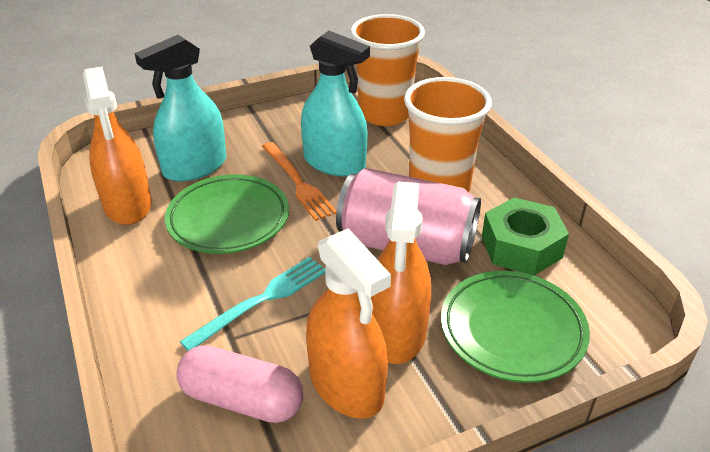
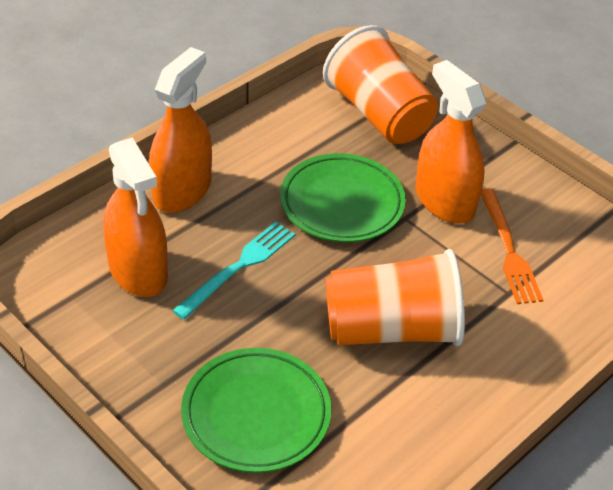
green nut: 1 -> 0
pink can: 1 -> 0
pink capsule: 1 -> 0
turquoise spray bottle: 2 -> 0

